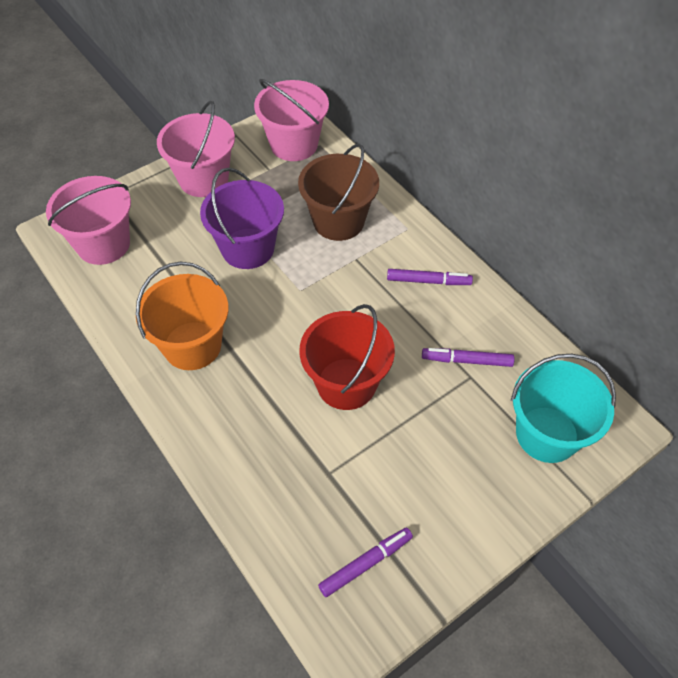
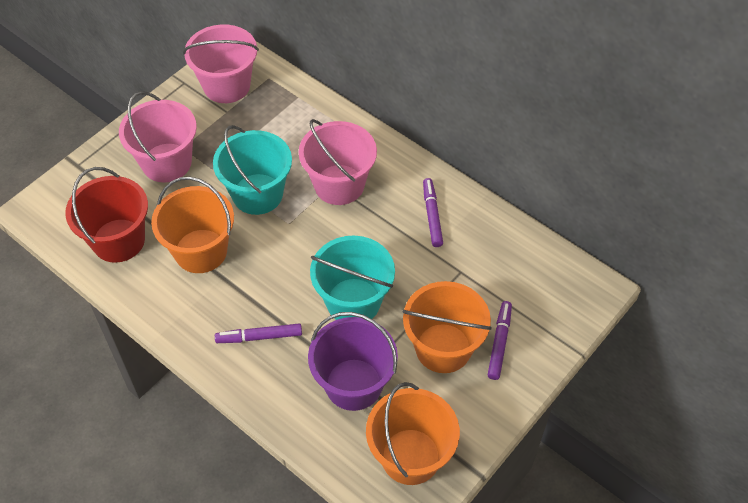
brown bucket: 1 -> 0
orange bucket: 1 -> 3
turquoise bucket: 1 -> 2

